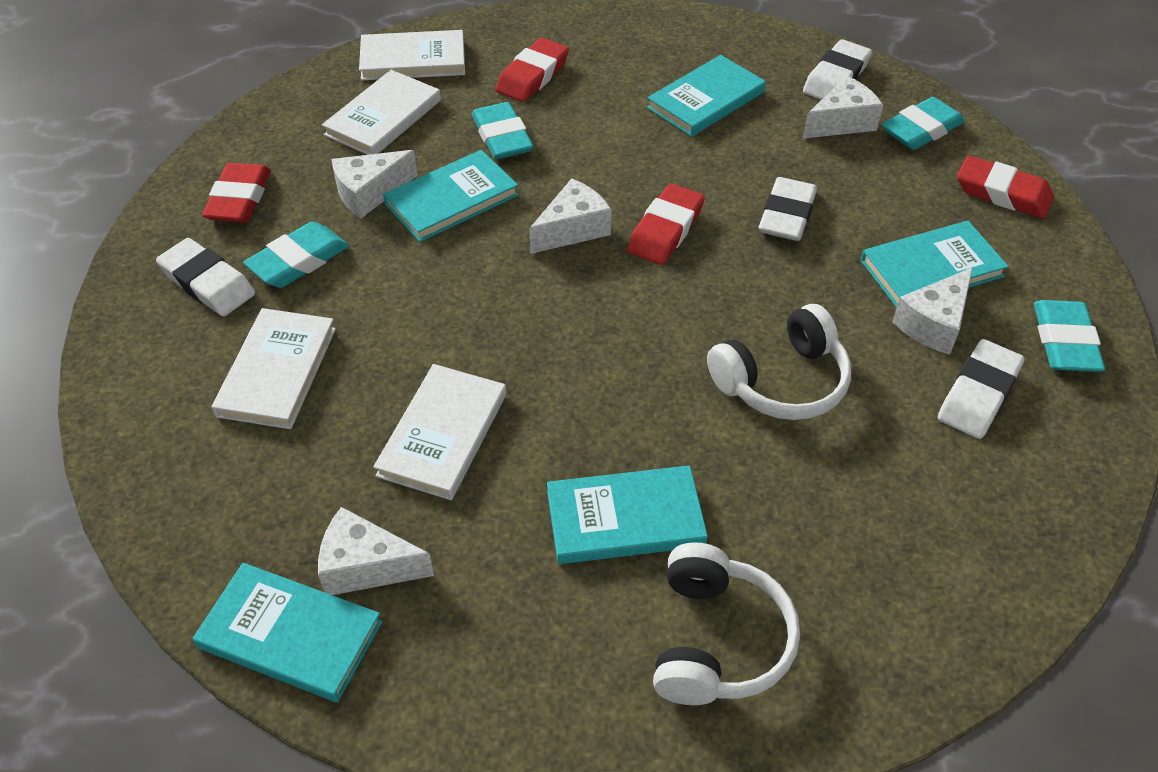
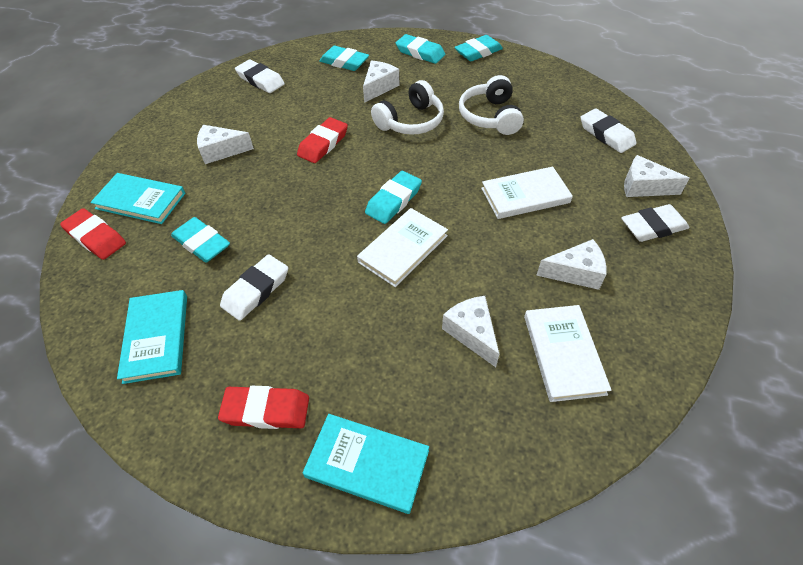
red eraser: 4 -> 3
turquoise book: 5 -> 3
turquoise eraser: 4 -> 5
white book: 4 -> 3

